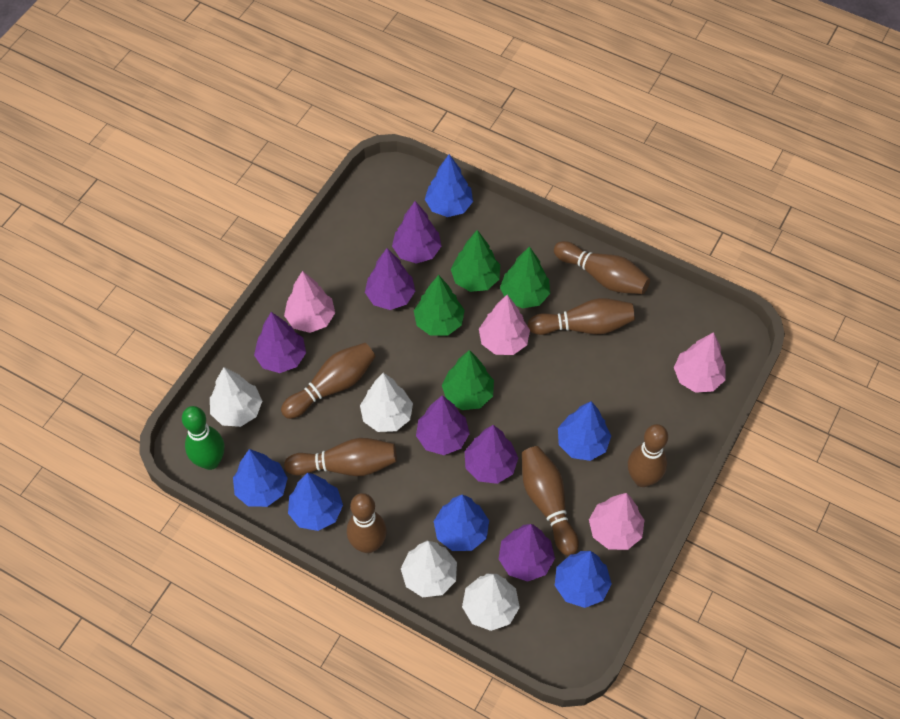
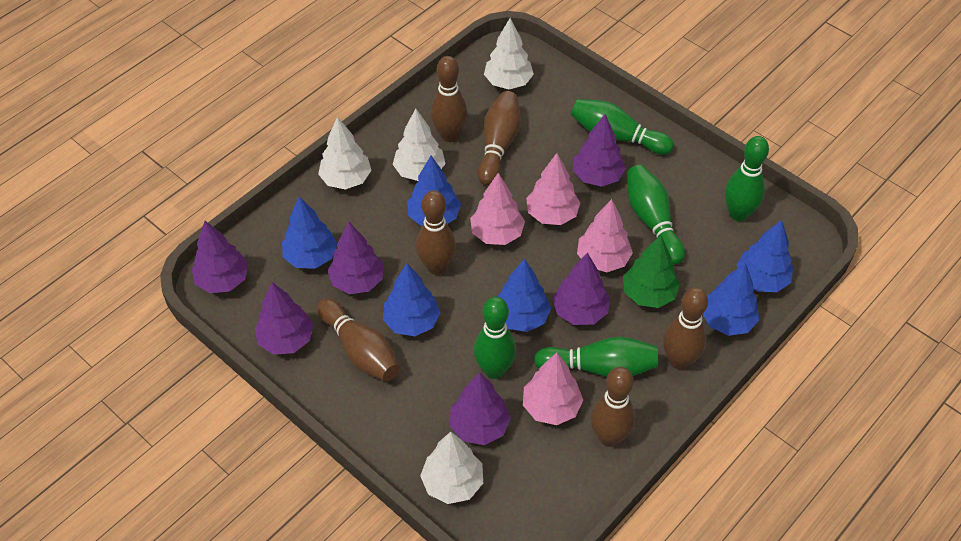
brown bowling pin: 7 -> 6
green bowling pin: 1 -> 5
green tree: 4 -> 1

